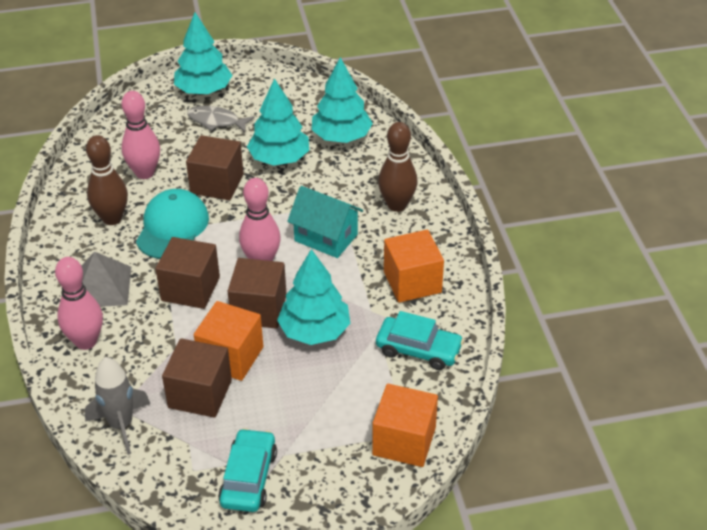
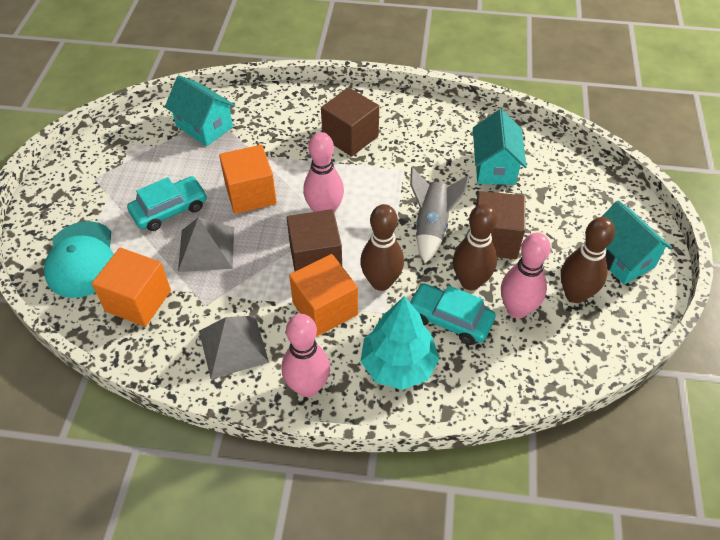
brown bowling pin: 2 -> 3
brown cube: 4 -> 3
grey fish: 1 -> 0
grey pyramid: 1 -> 2
turquoise house: 1 -> 3
turquoise tree: 4 -> 1

